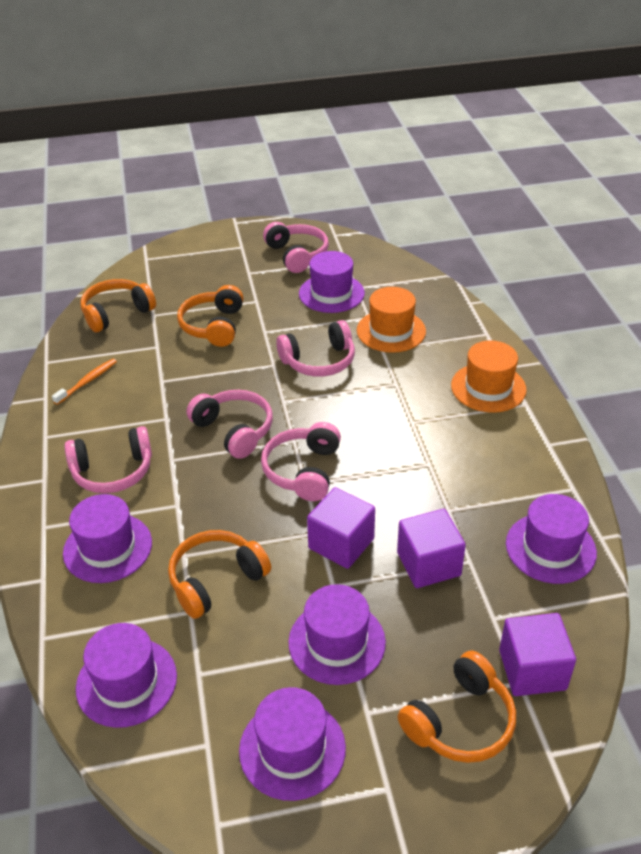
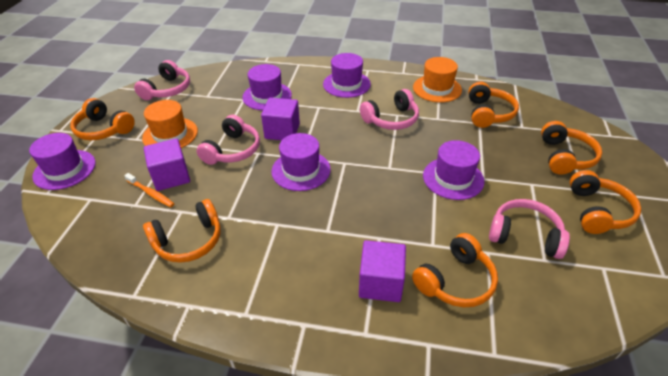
orange headphones: 4 -> 6
pink headphones: 5 -> 4
purple hat: 6 -> 5

